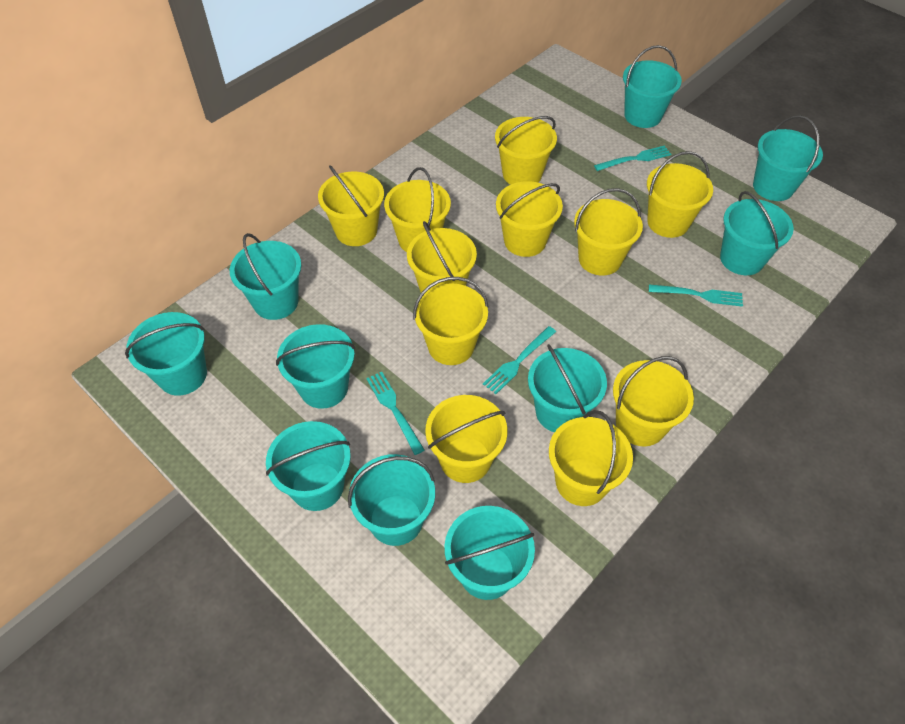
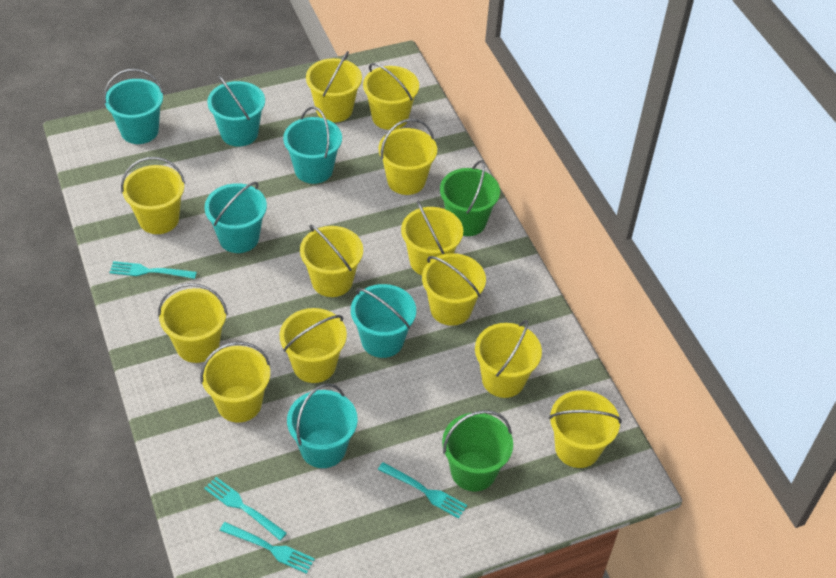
green bucket: 0 -> 2
turquoise bucket: 10 -> 6
yellow bucket: 11 -> 12

